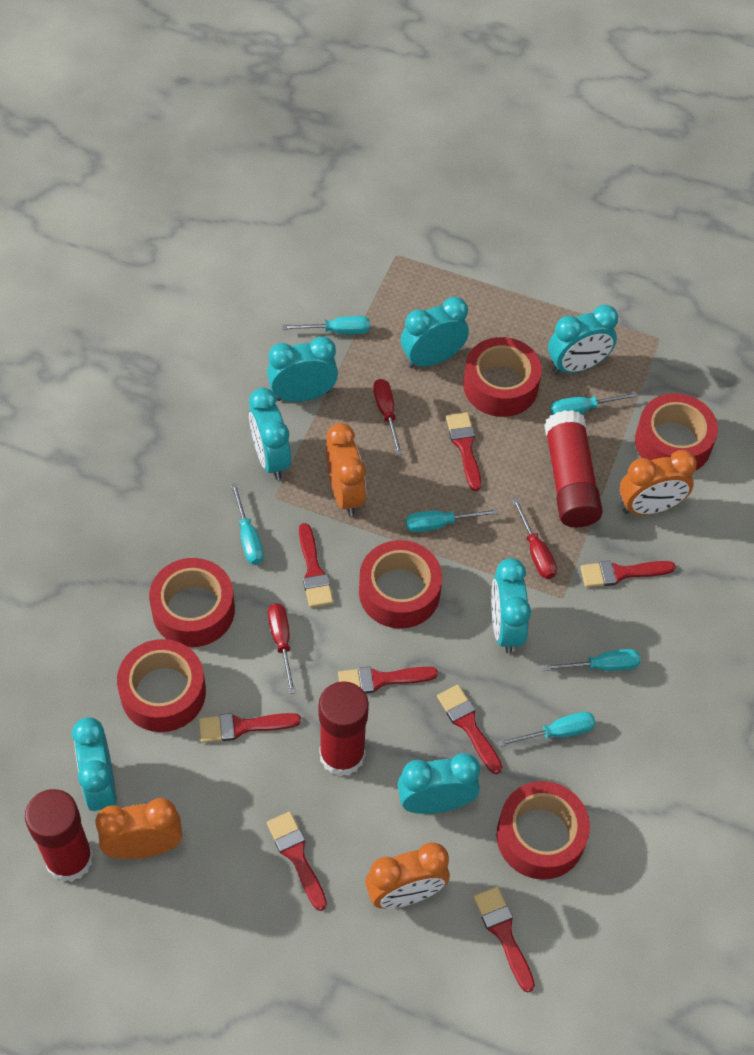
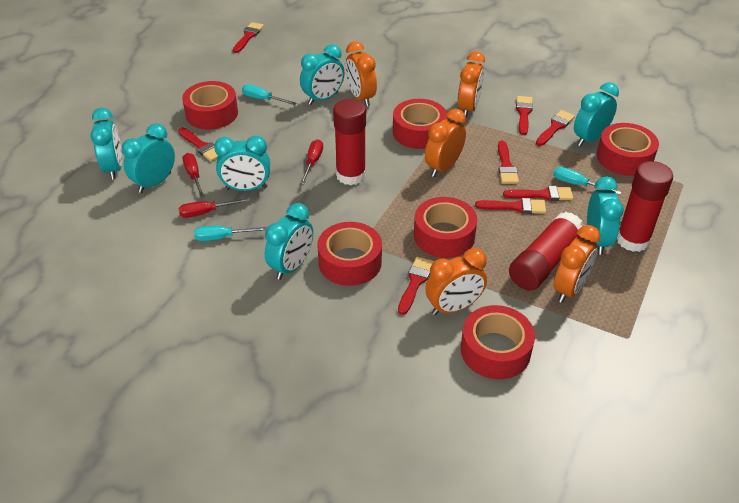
orange clock: 4 -> 5
turquoise screwdriver: 6 -> 3

